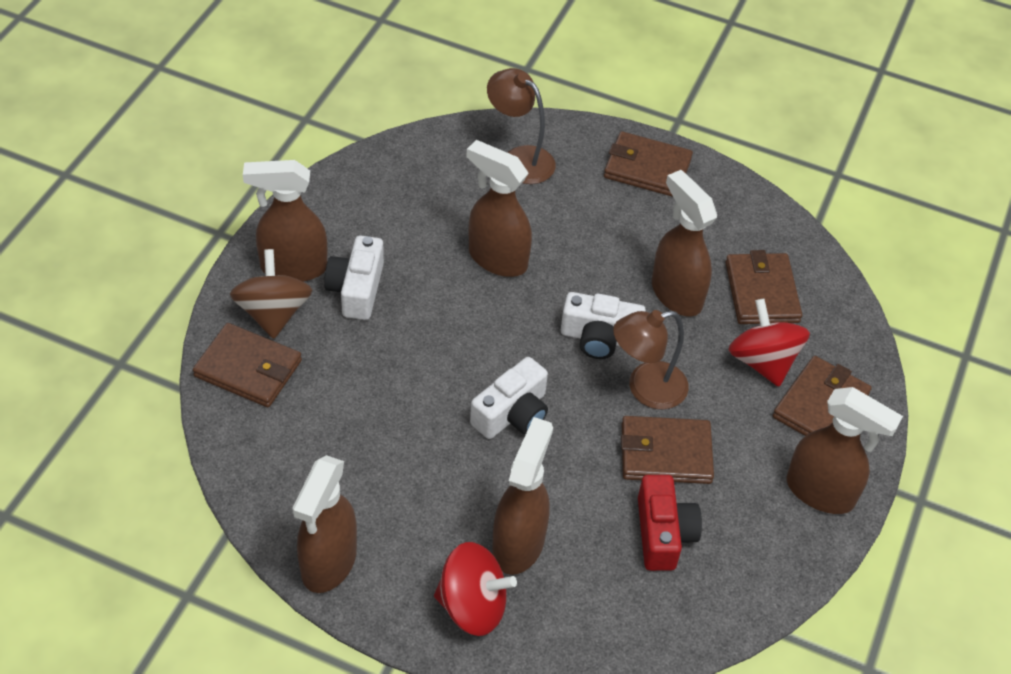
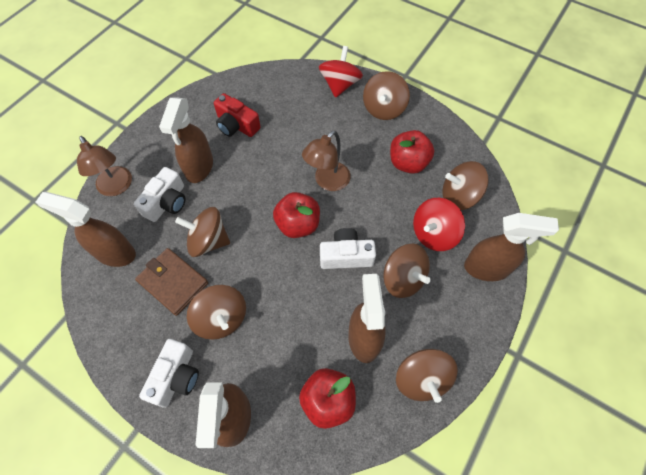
brown spinning top: 1 -> 6
brown spray bottle: 6 -> 5
brown wallet: 5 -> 1
red apple: 0 -> 3

